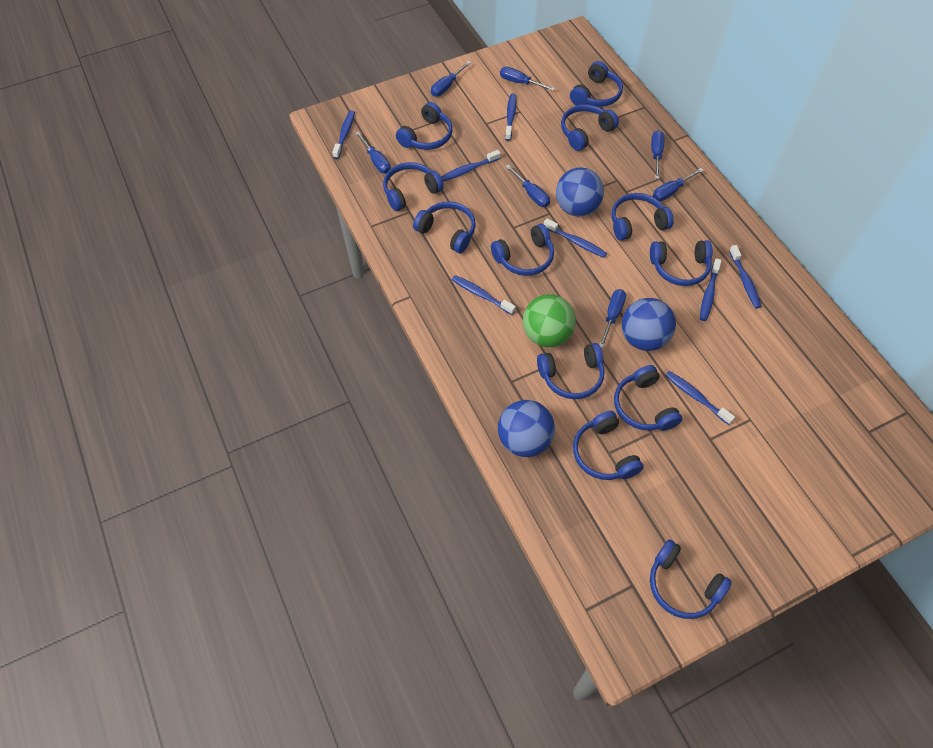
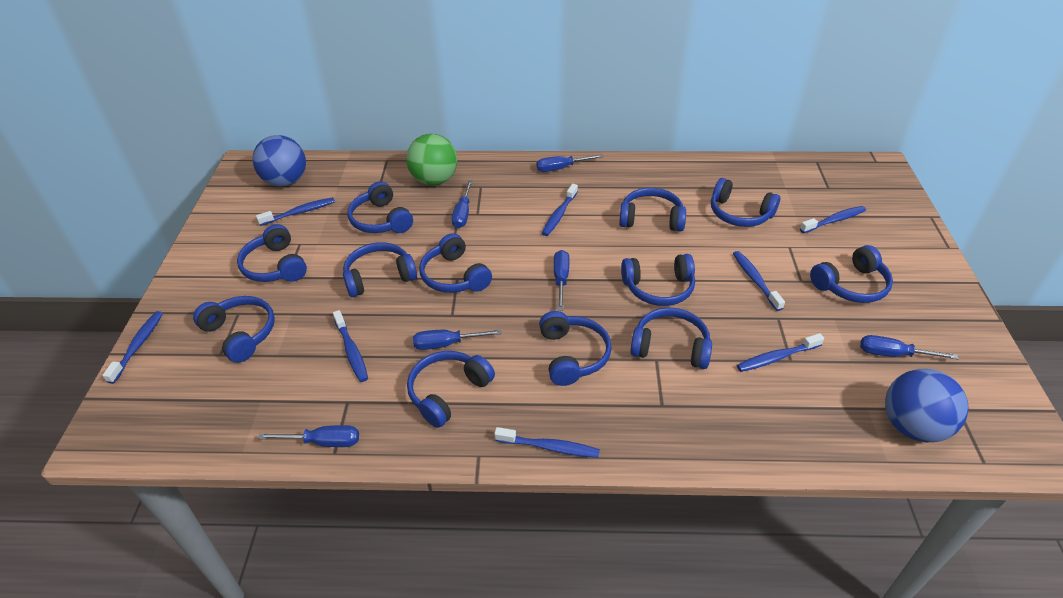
blue ball: 3 -> 2
blue screwdriver: 7 -> 6

